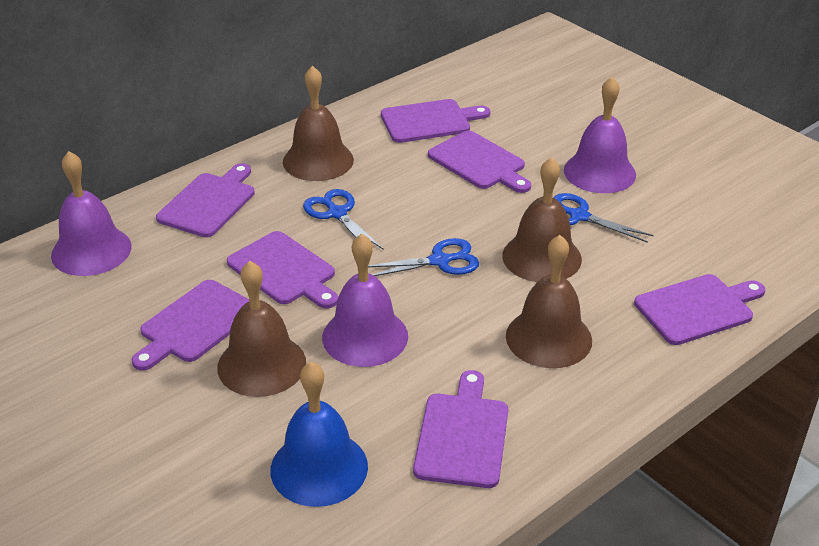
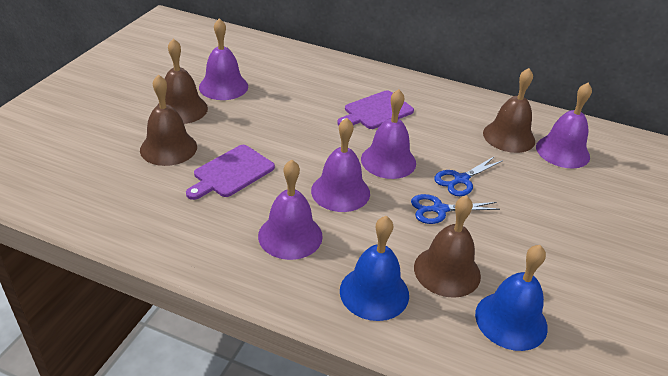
blue bell: 1 -> 2
blue scissors: 3 -> 2
purple bell: 3 -> 5
purple cutting board: 7 -> 2

